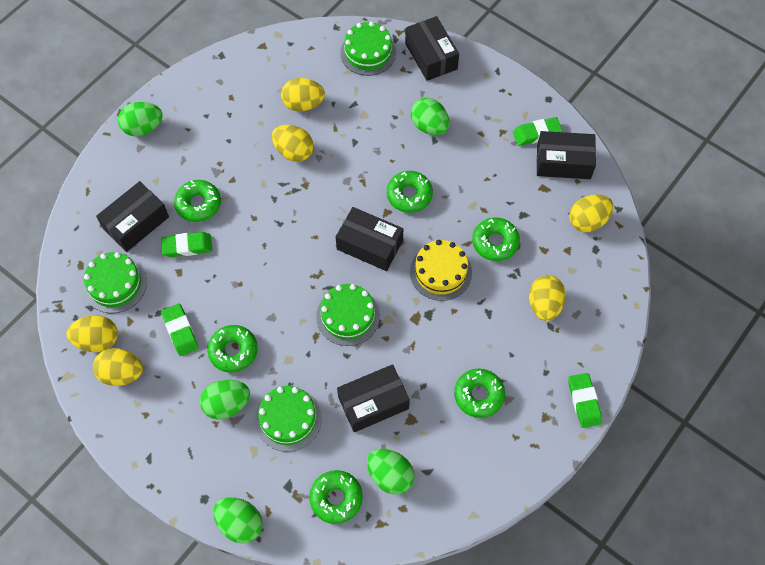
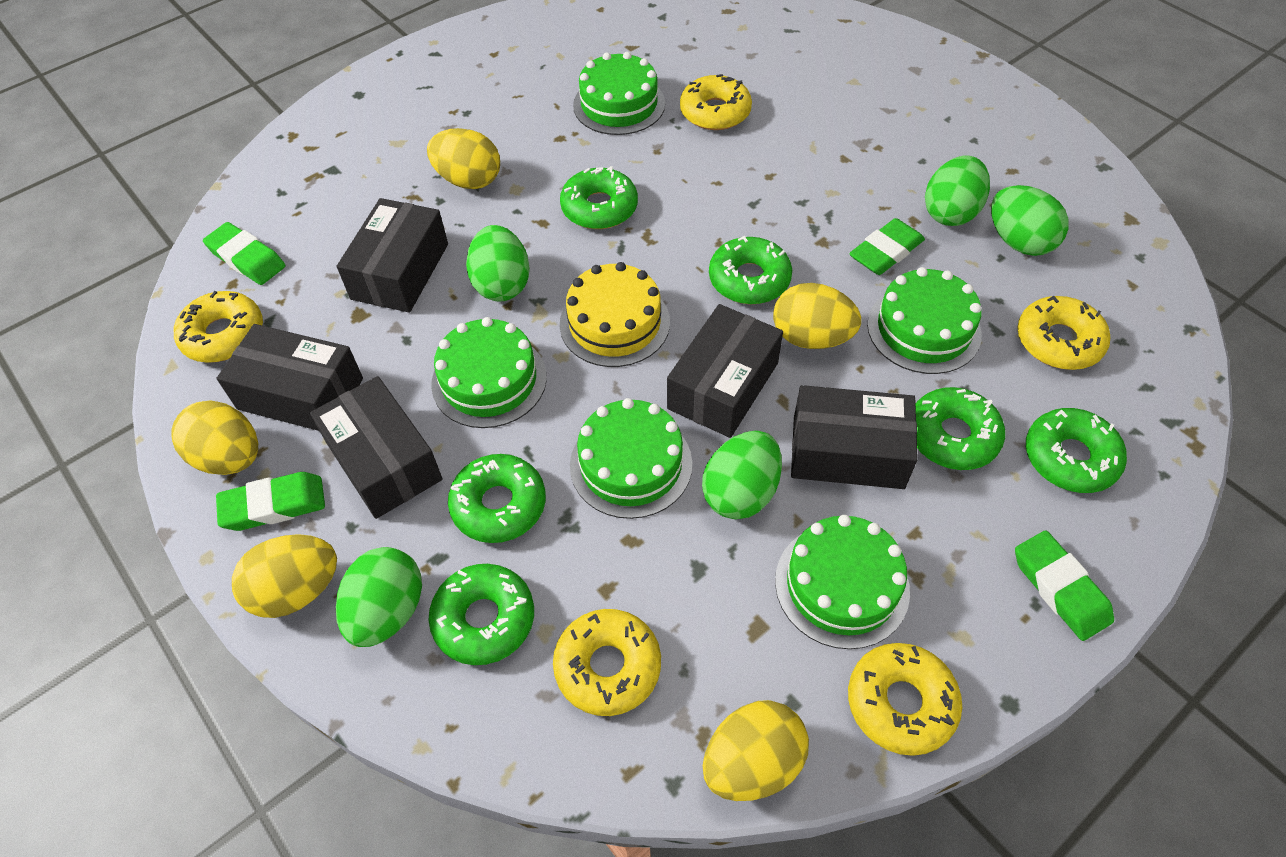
green cake: 4 -> 5
yellow donut: 0 -> 5
yellow egg: 6 -> 5

